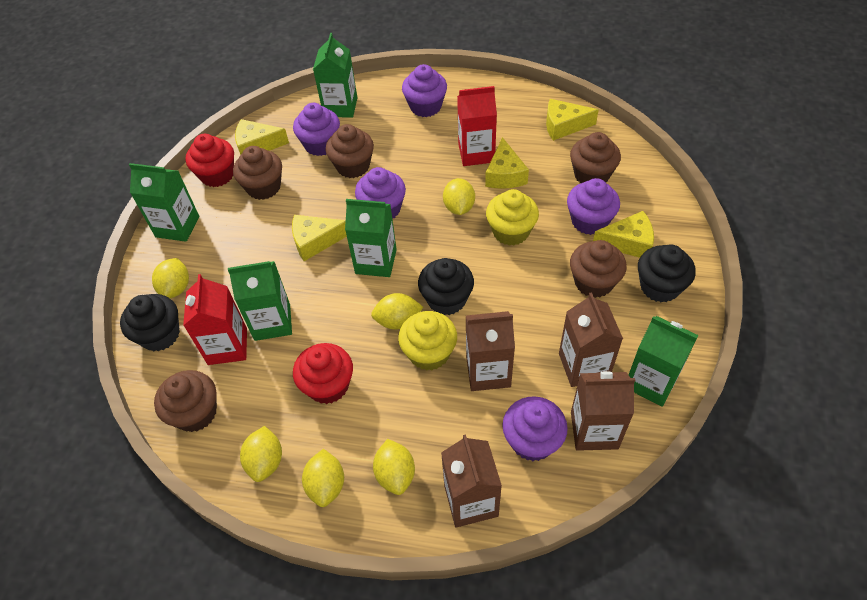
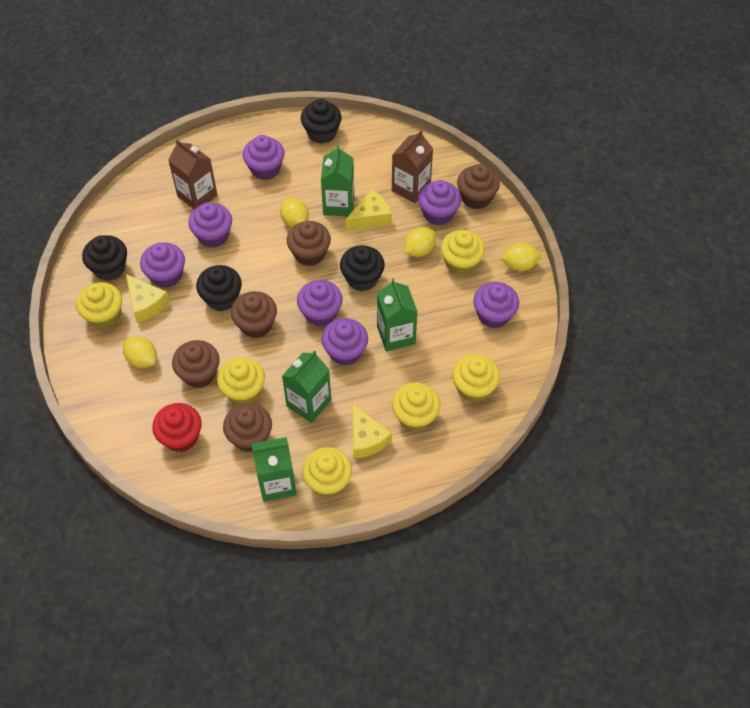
black cupcake: 3 -> 4
brown carton: 4 -> 2
green carton: 5 -> 4
purple cupcake: 5 -> 7
red carton: 2 -> 0
red cupcake: 2 -> 1
yellow cheese: 5 -> 3
yellow cupcake: 2 -> 6
yellow lemon: 6 -> 4

